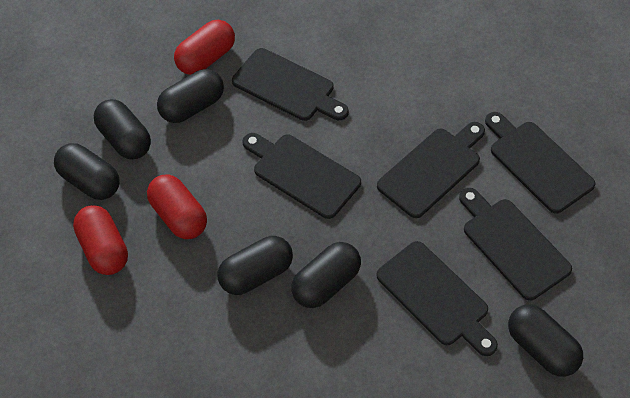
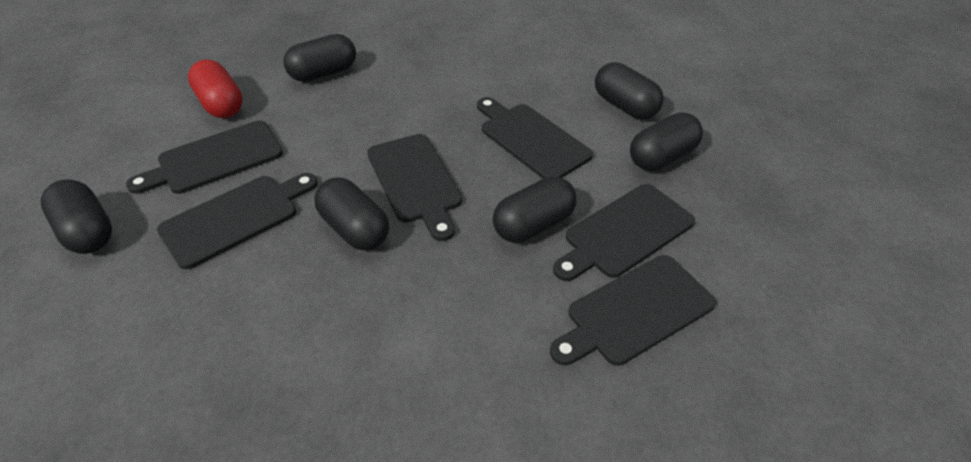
red capsule: 3 -> 1

